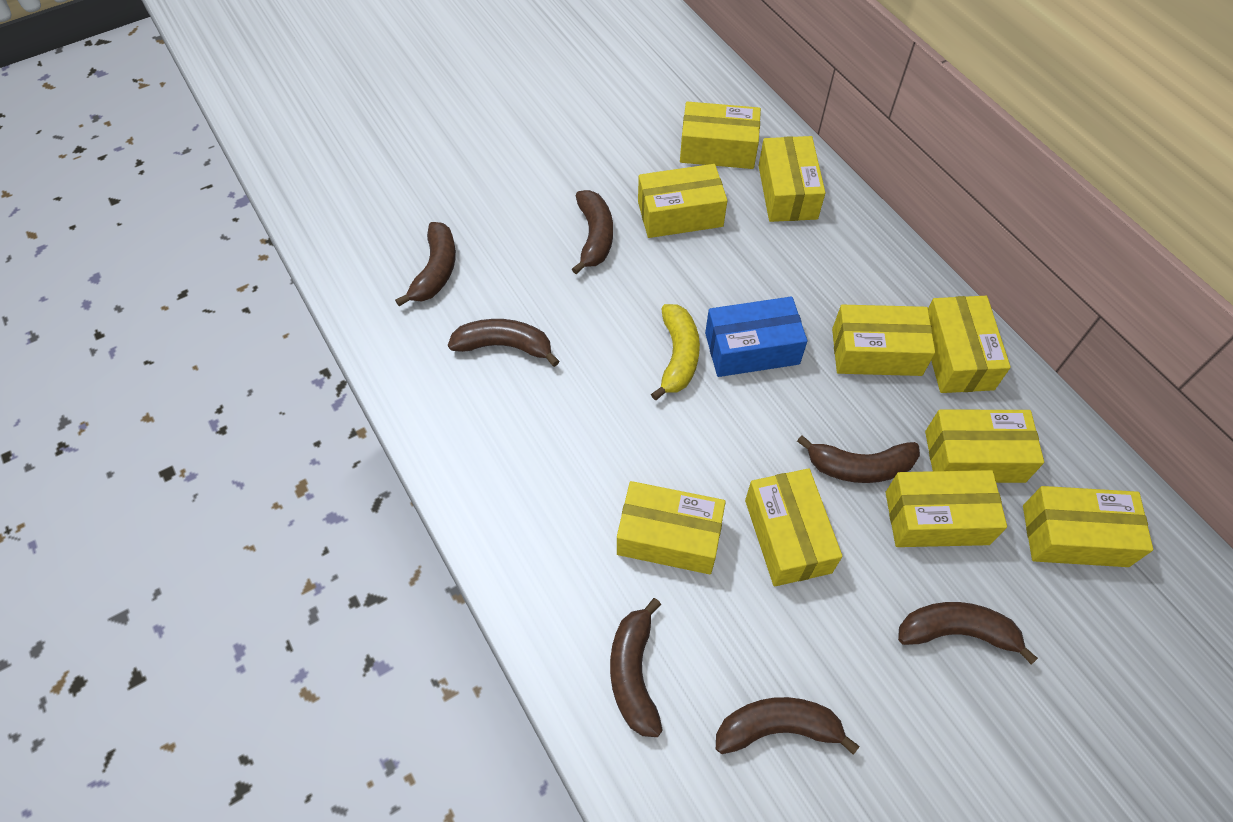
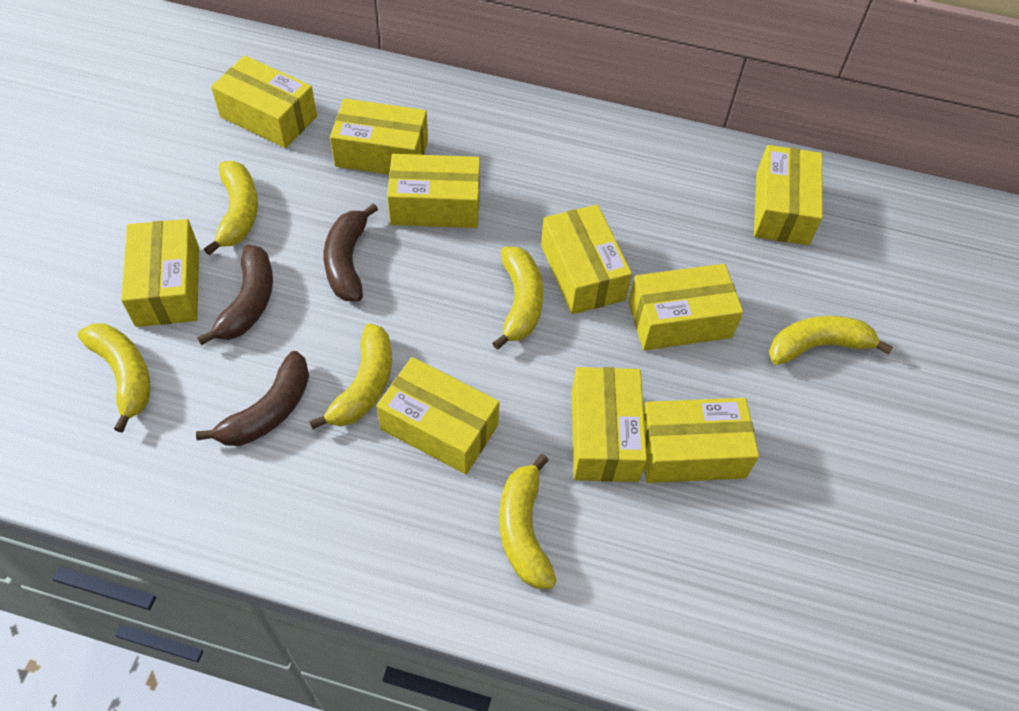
blue box: 1 -> 0
brown banana: 7 -> 3
yellow banana: 1 -> 6

